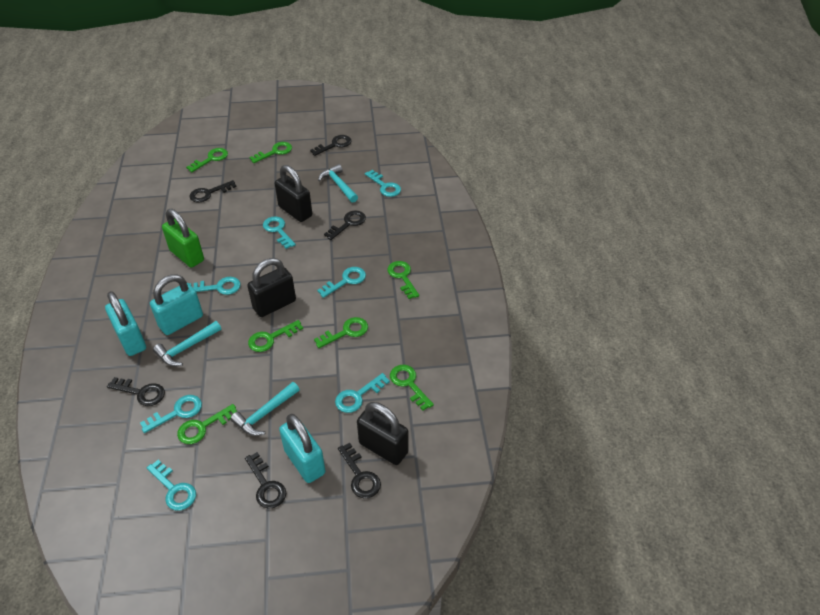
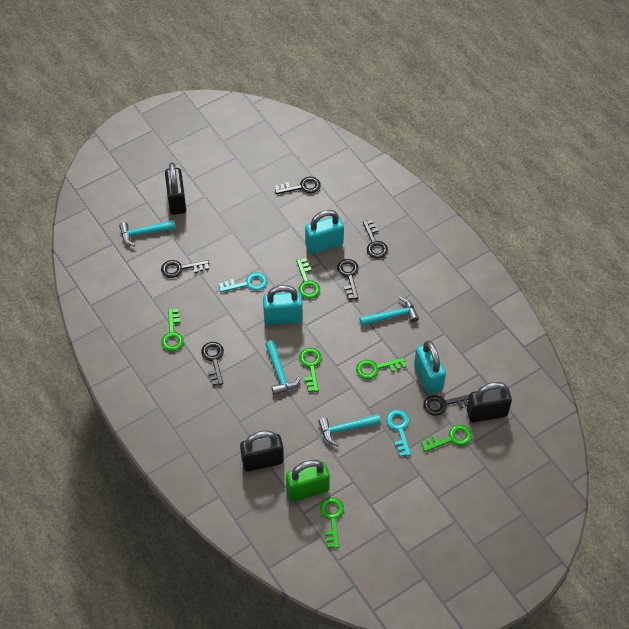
green key: 7 -> 6
turquoise hammer: 3 -> 4
turquoise key: 7 -> 2

